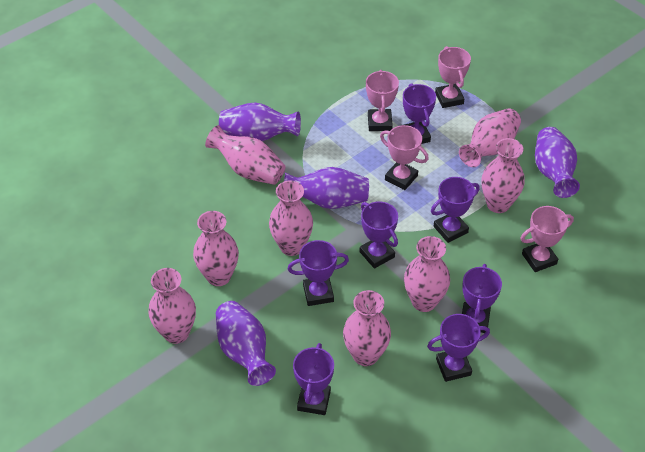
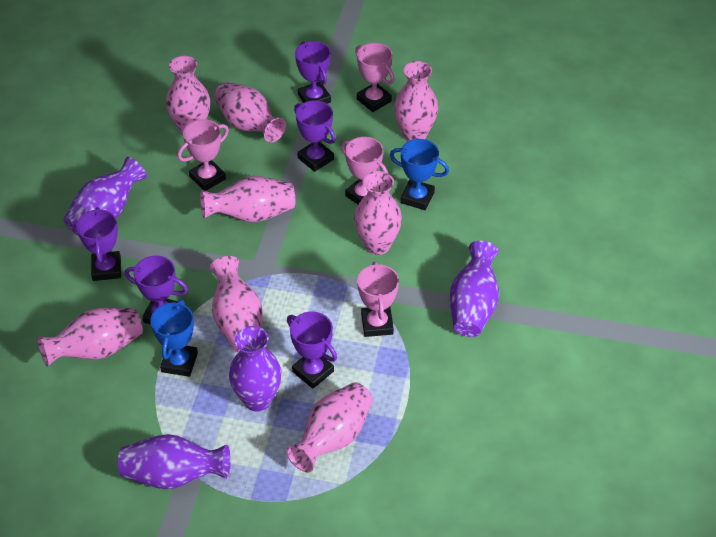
blue trophy: 0 -> 2
purple trophy: 7 -> 5

